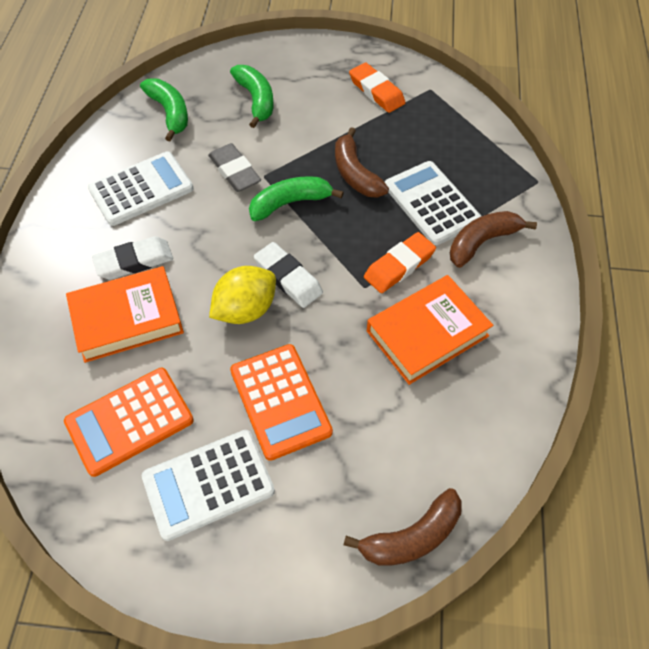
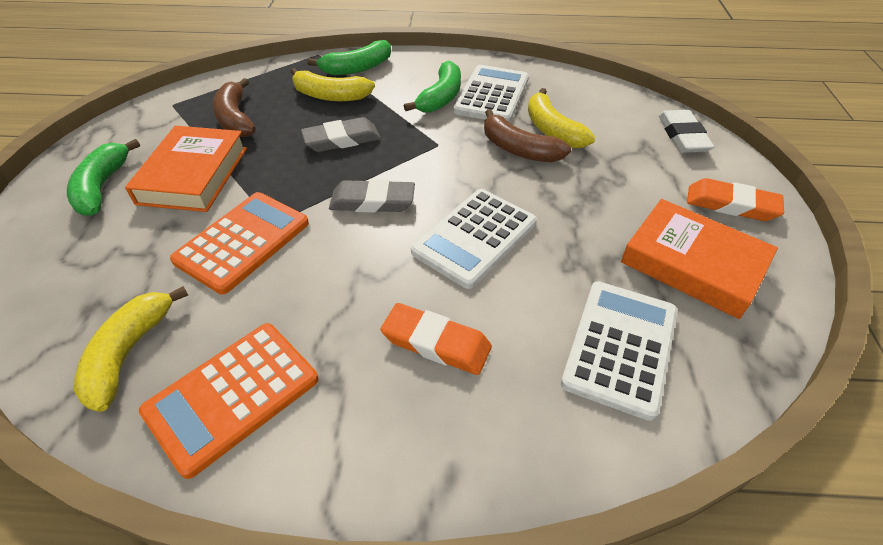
brown banana: 3 -> 2
grey eraser: 1 -> 2
white eraser: 2 -> 1
yellow banana: 0 -> 3
yellow lemon: 1 -> 0

